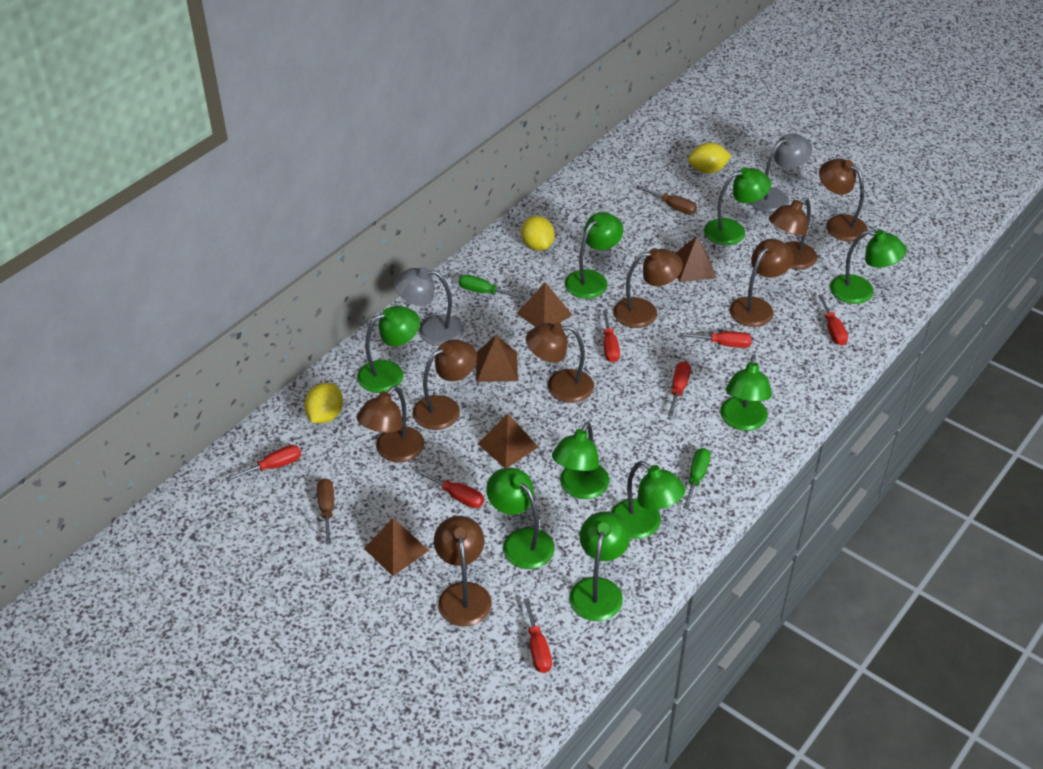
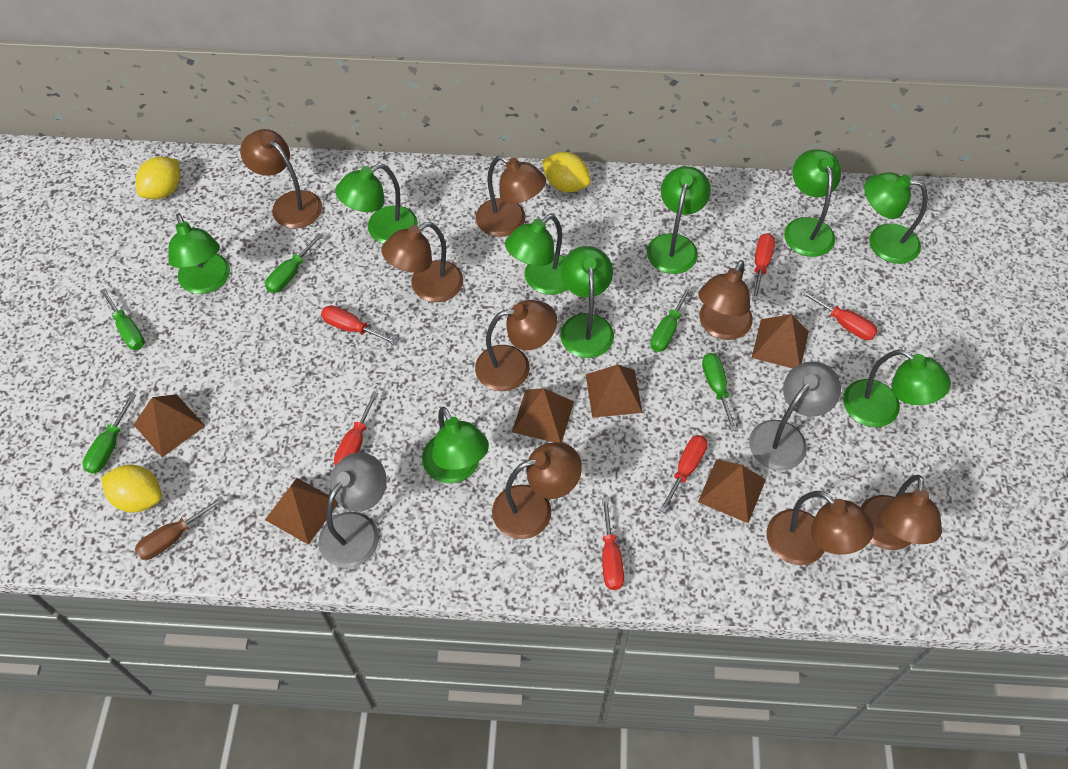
brown pyramid: 5 -> 6
brown screwdriver: 2 -> 1
green screwdriver: 2 -> 5
red screwdriver: 7 -> 6

